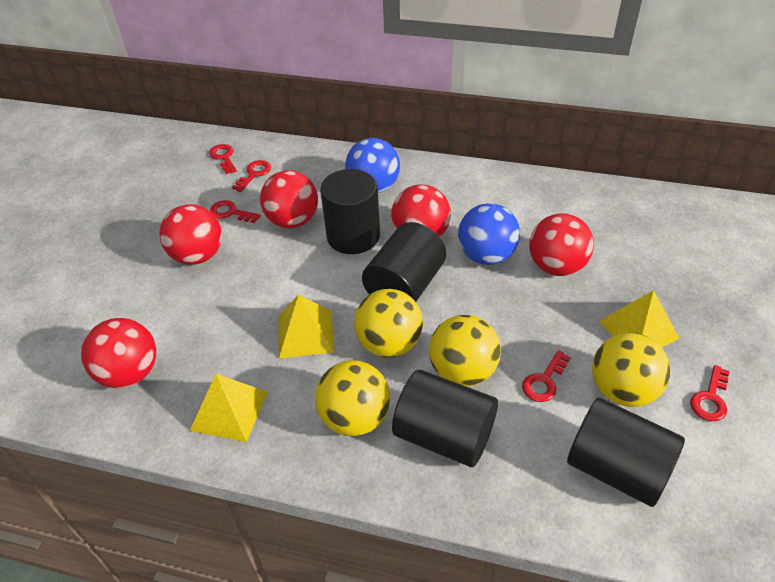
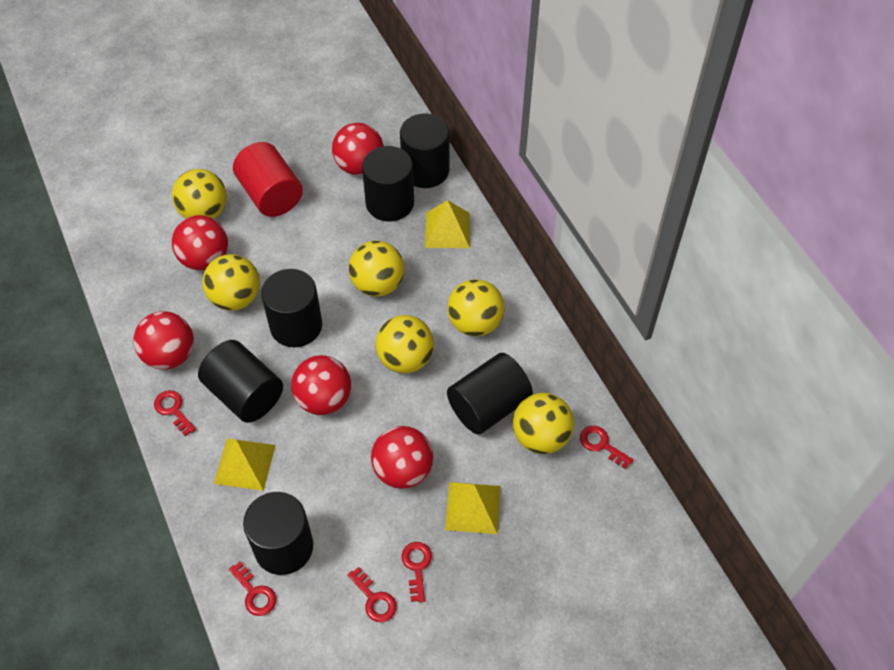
black cylinder: 4 -> 6
blue ball: 2 -> 0
red cylinder: 0 -> 1
yellow ball: 4 -> 6

